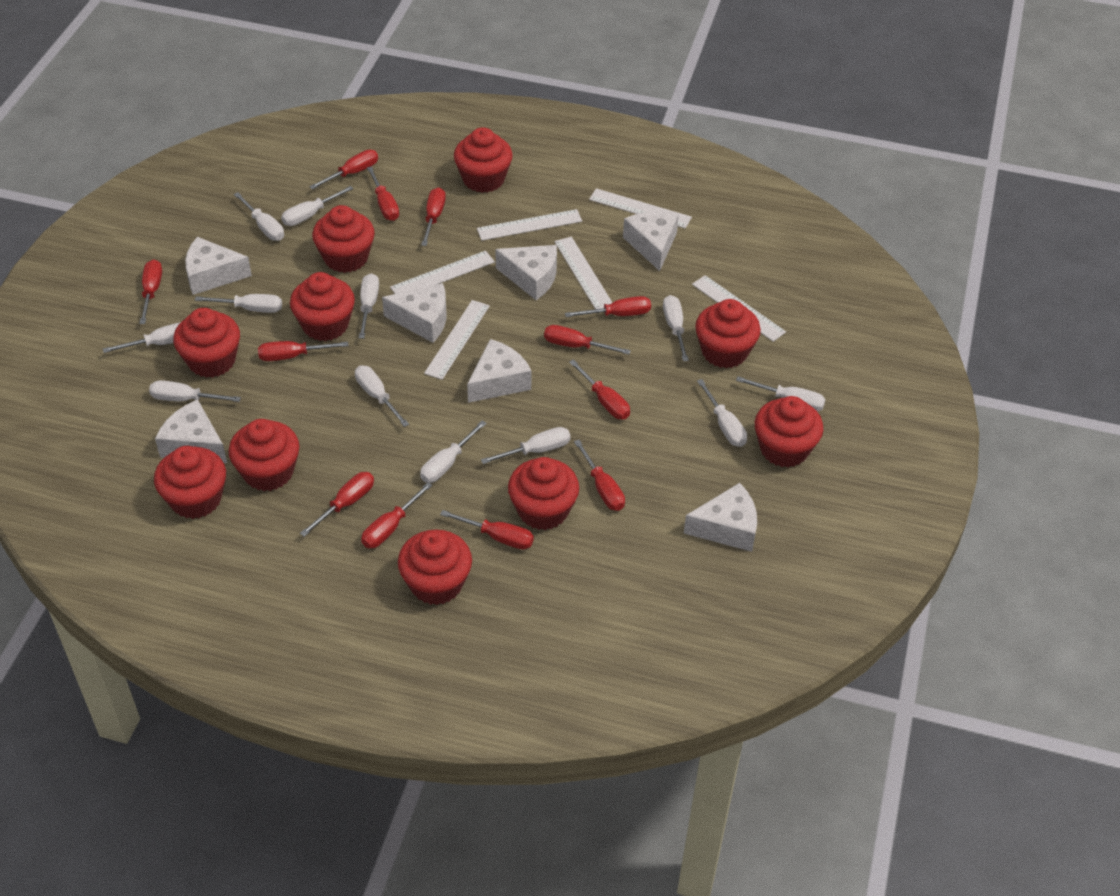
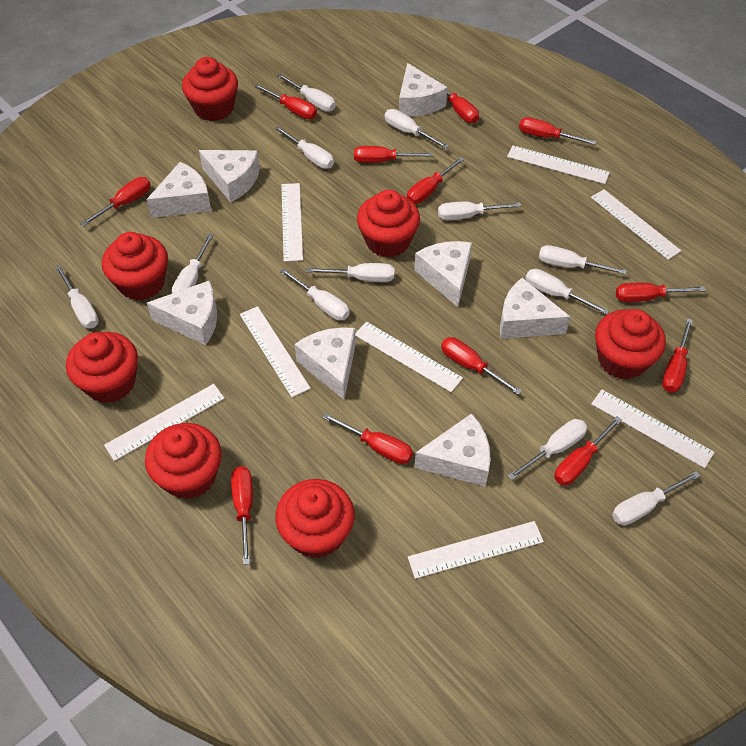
red cupcake: 10 -> 7
white cheese: 7 -> 8
white ruler: 6 -> 8

